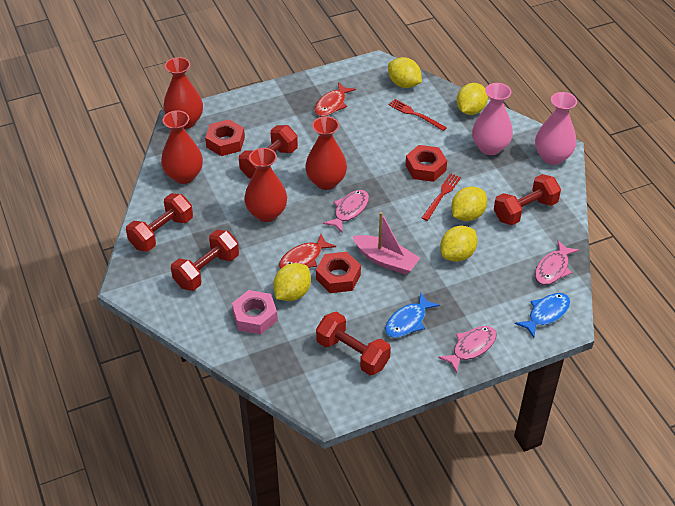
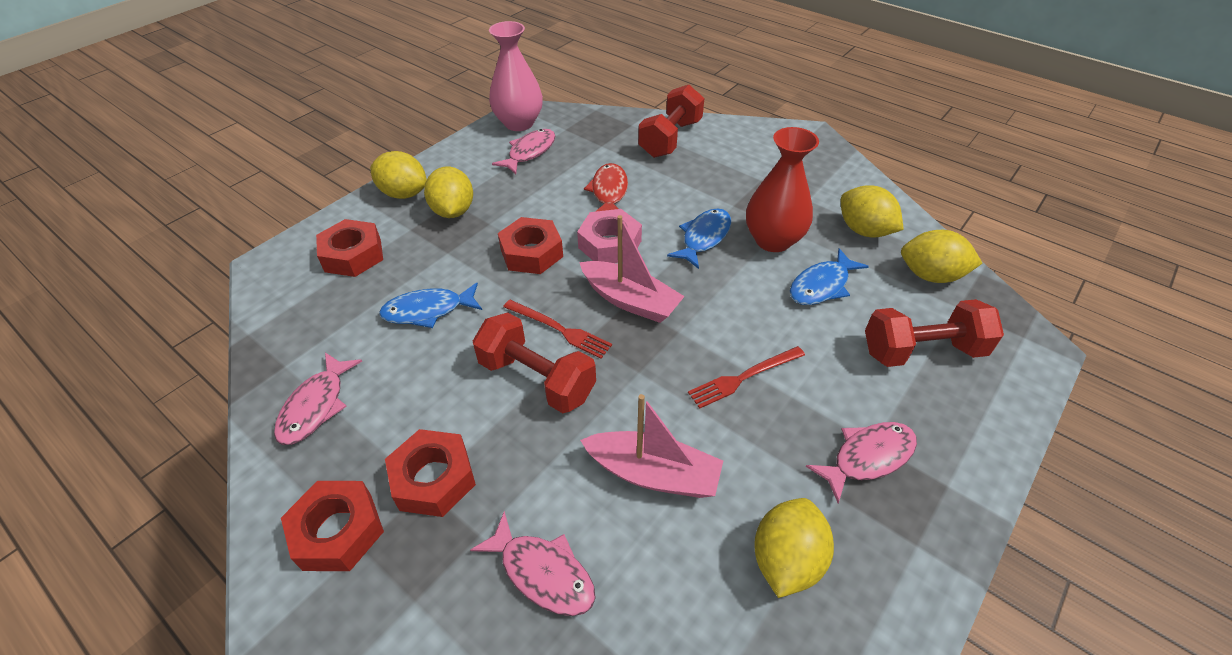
blue fish: 2 -> 3
pink boat: 1 -> 2
pink fish: 3 -> 4
pink vase: 2 -> 1
red dumbbell: 5 -> 3
red fish: 2 -> 1
red nut: 3 -> 4
red vase: 4 -> 1

